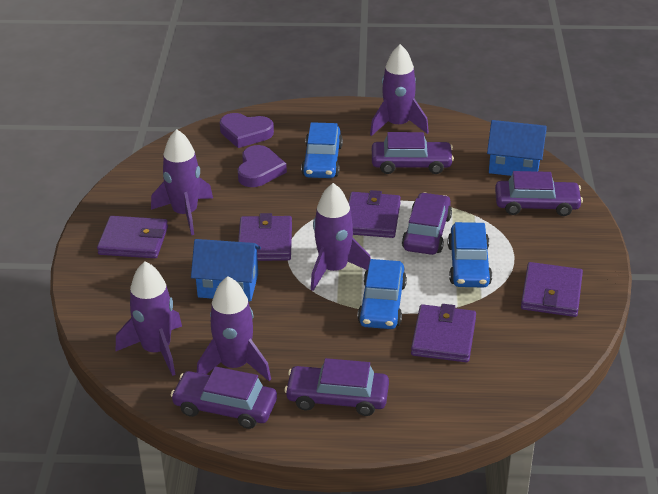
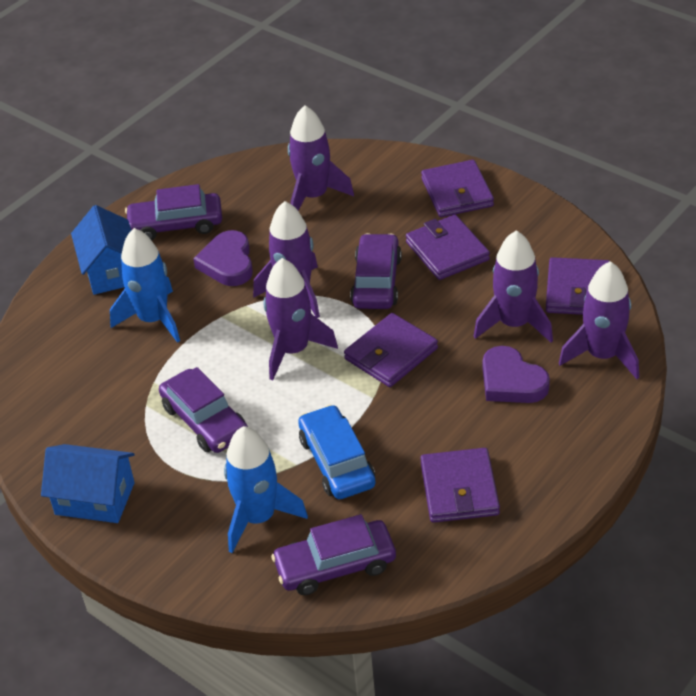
blue car: 3 -> 1
blue rocket: 0 -> 2
purple car: 5 -> 4

